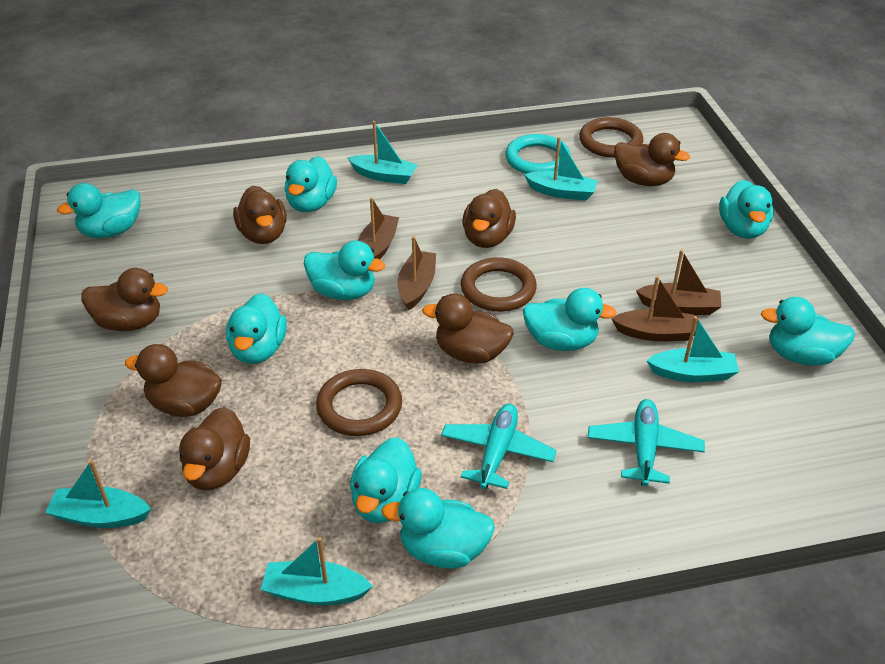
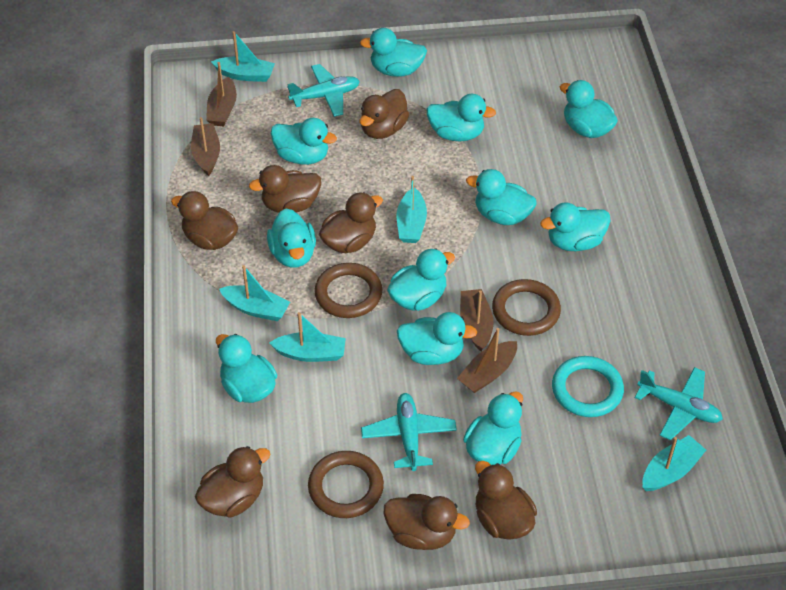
turquoise duck: 9 -> 11
turquoise plane: 2 -> 3

